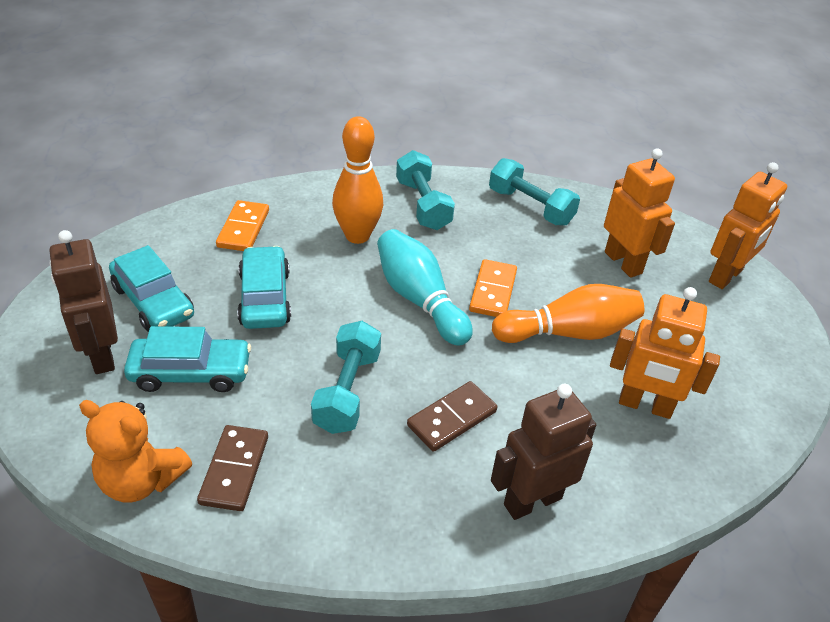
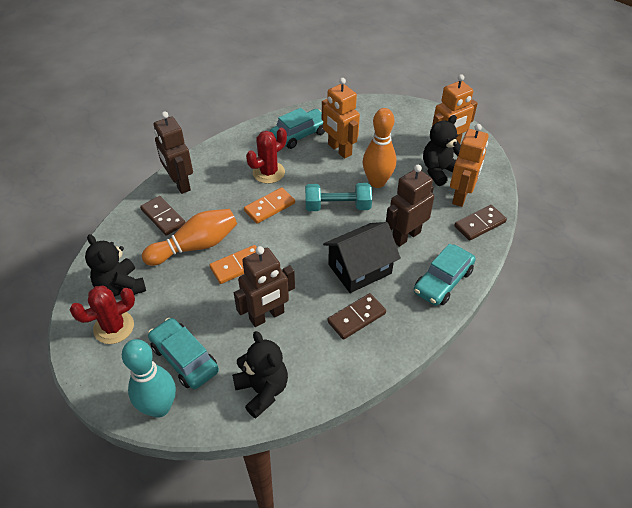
black house: 0 -> 1
black teddy bear: 0 -> 3
brown domino: 2 -> 3
brown robot: 2 -> 3
orange teddy bear: 1 -> 0
red cactus: 0 -> 2
turquoise dumbbell: 3 -> 1

